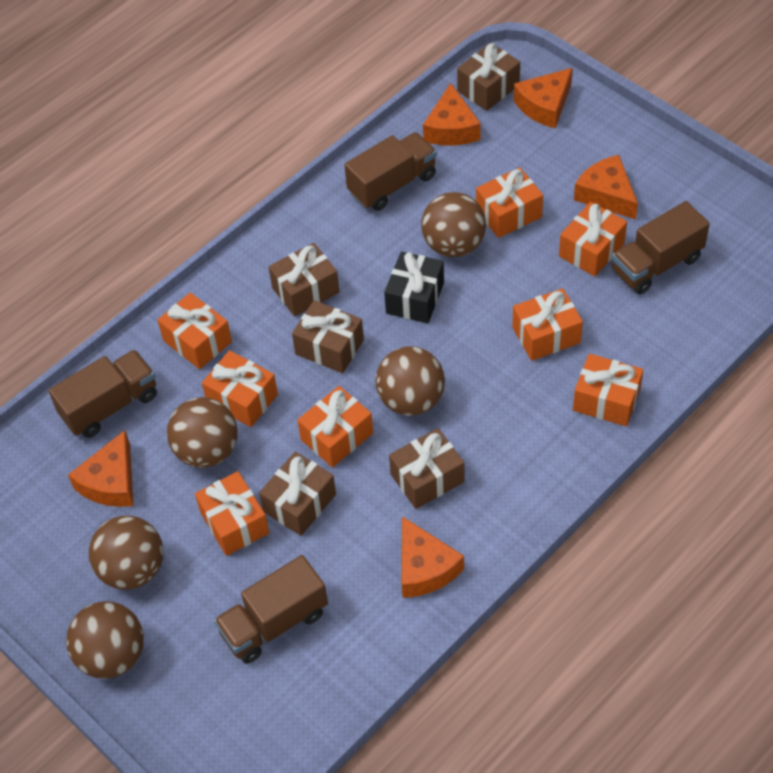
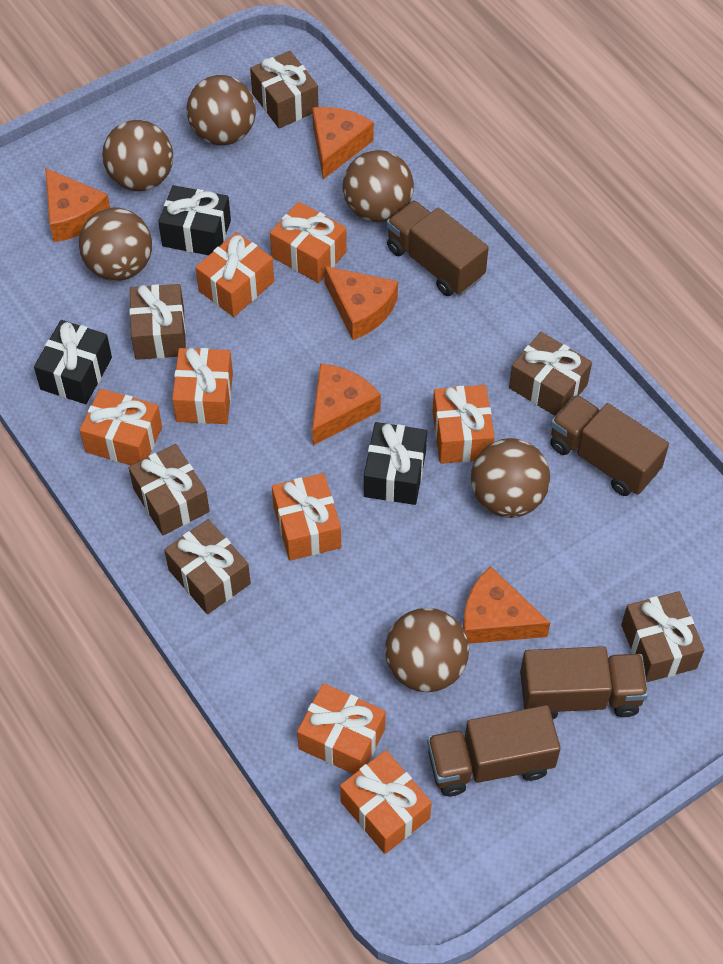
black gift: 1 -> 3
brown ball: 5 -> 6
brown gift: 5 -> 6

